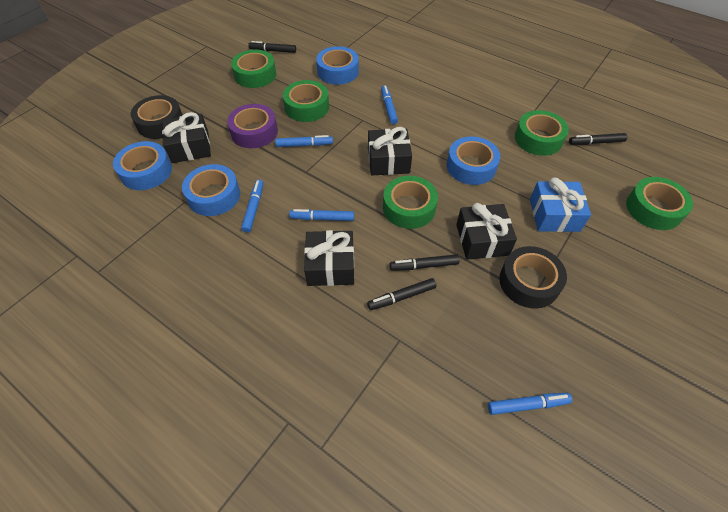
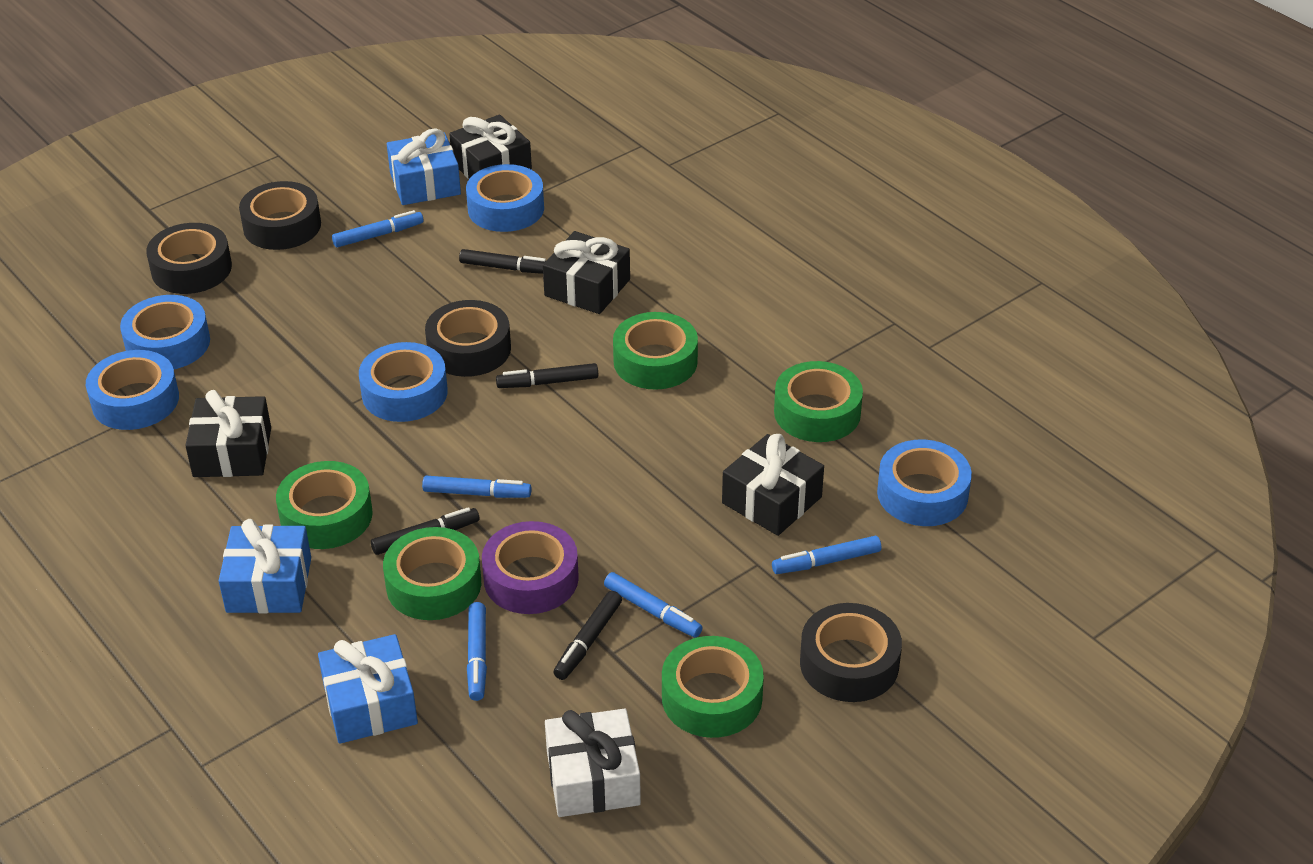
black tape: 2 -> 4
blue gift: 1 -> 3
blue tape: 4 -> 5
white gift: 0 -> 1

